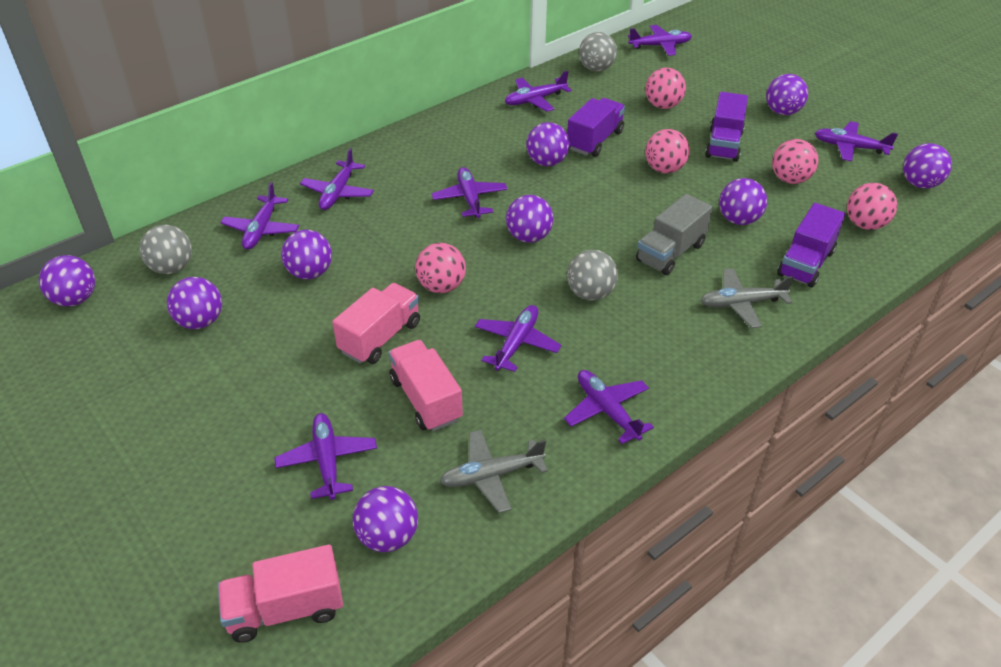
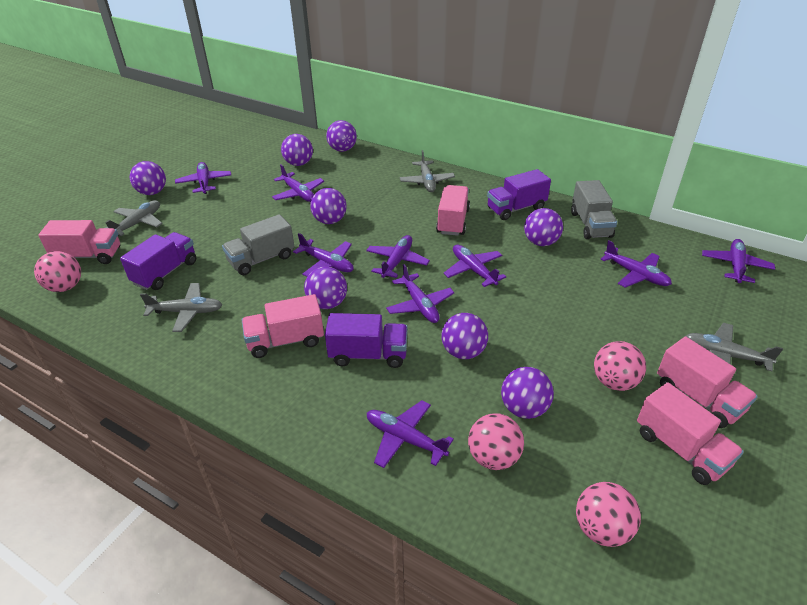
grey ball: 3 -> 0
grey plane: 2 -> 4
grey truck: 1 -> 2
pink ball: 5 -> 4
pink truck: 3 -> 5
purple ball: 9 -> 8

